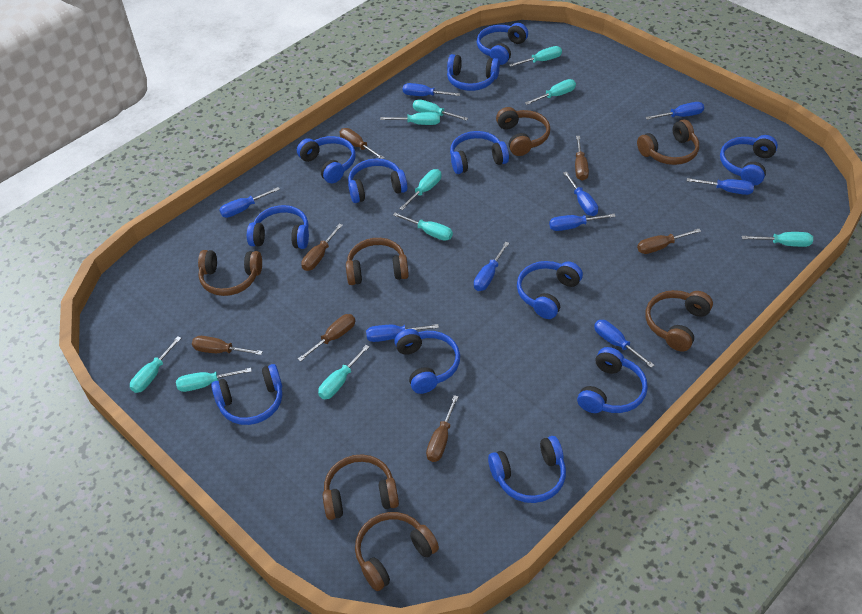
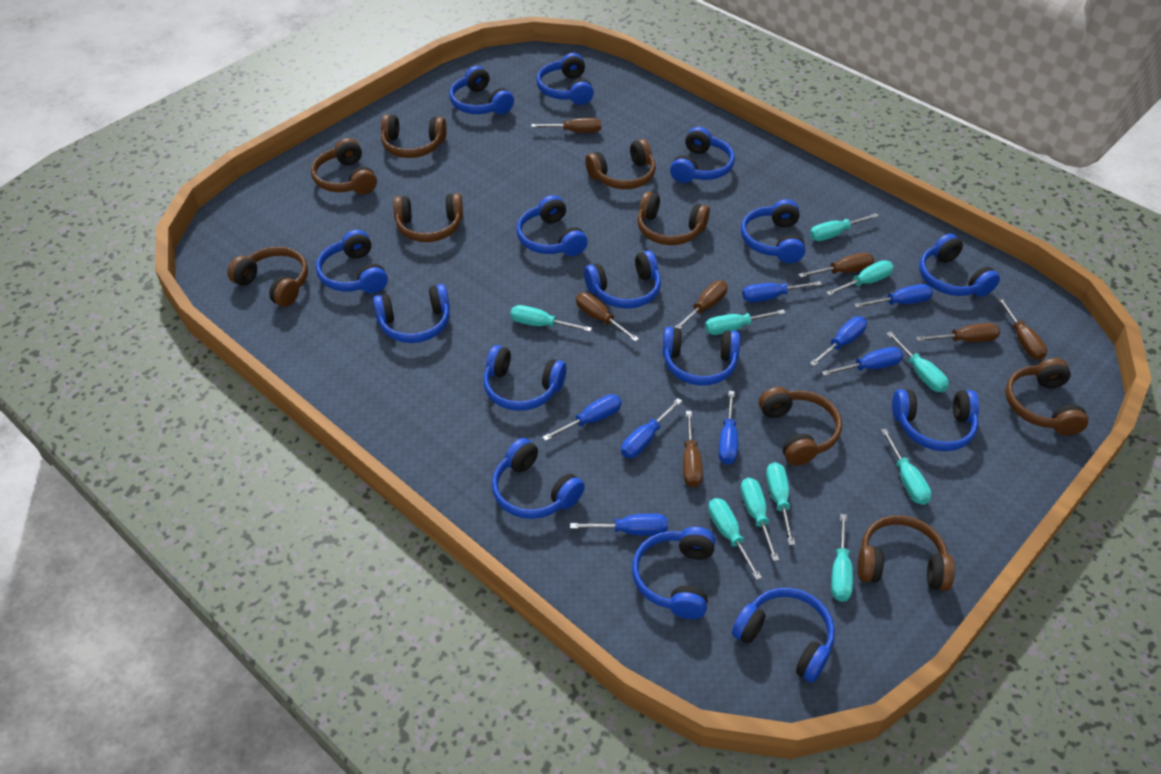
blue headphones: 12 -> 15
blue screwdriver: 9 -> 8
brown headphones: 7 -> 9

